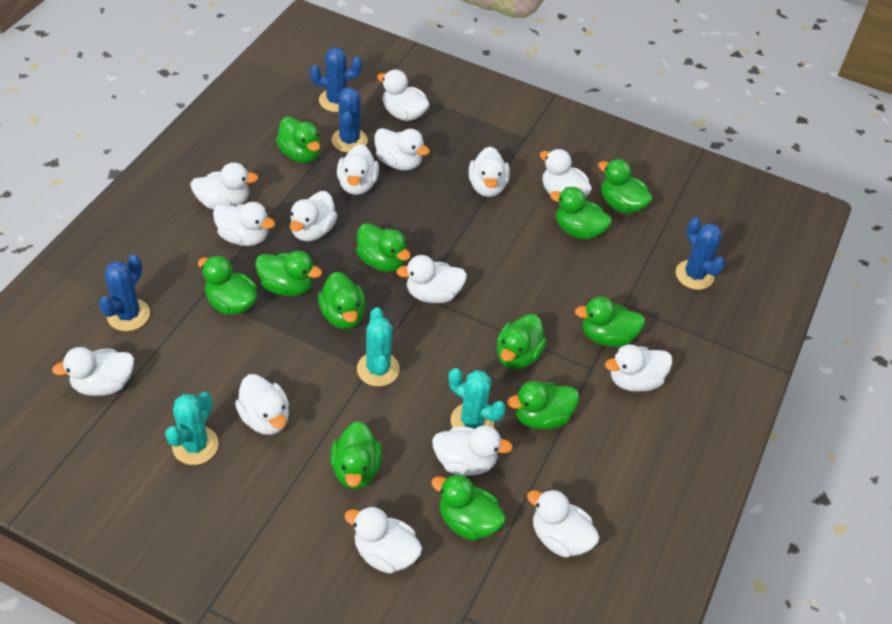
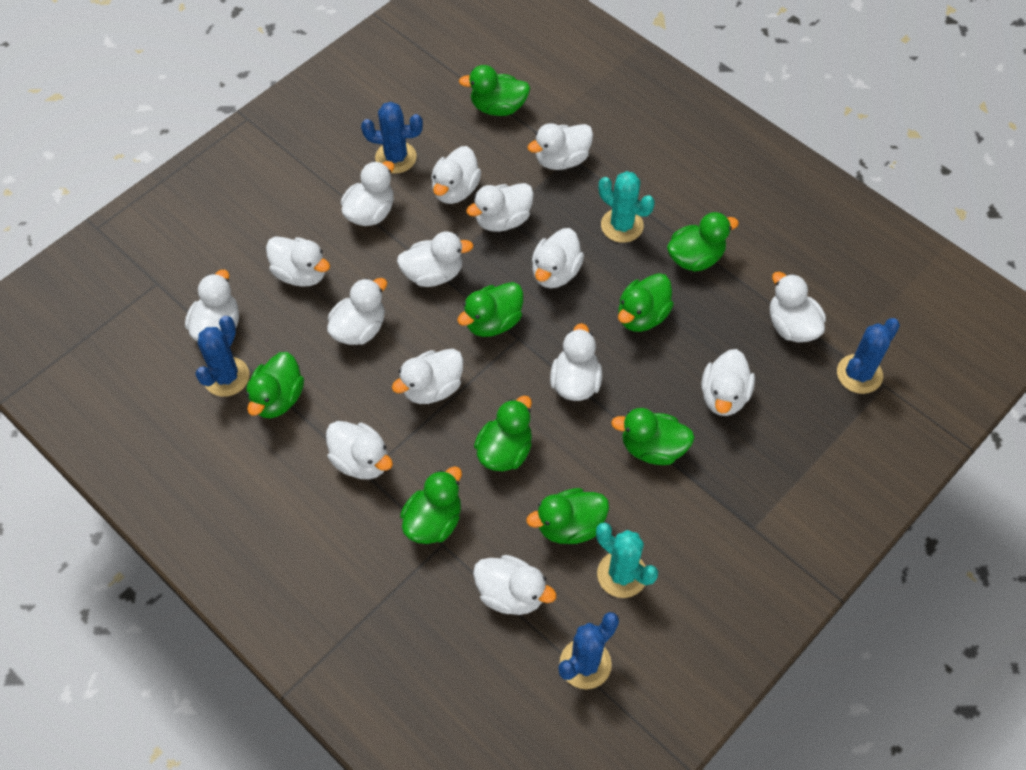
green duck: 12 -> 9
turquoise cactus: 3 -> 2

